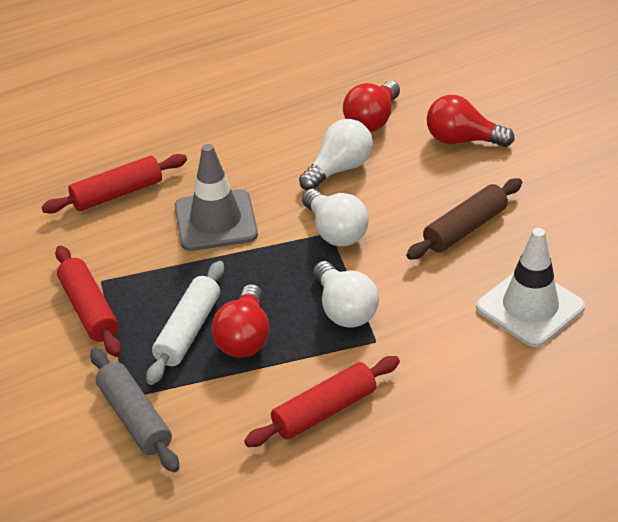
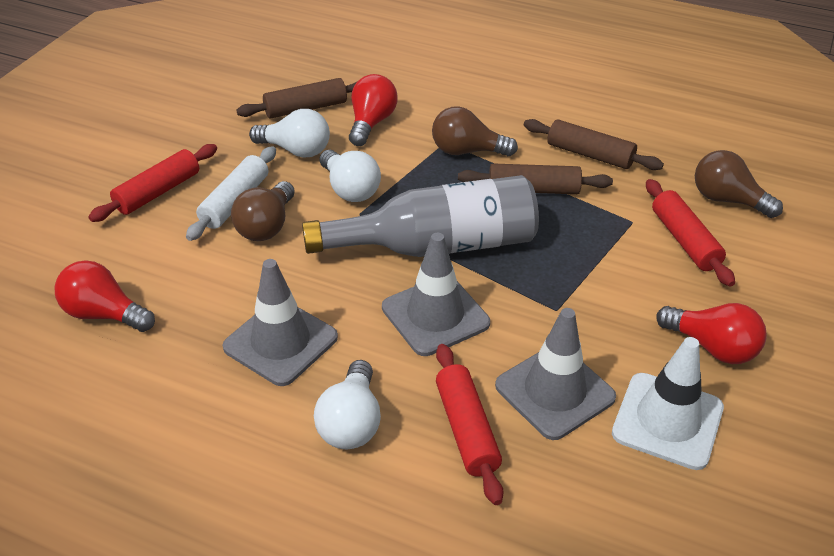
brown light bulb: 0 -> 3
brown rolling pin: 1 -> 3
grey bottle: 0 -> 1
grey rolling pin: 1 -> 0
grey traffic cone: 1 -> 3

